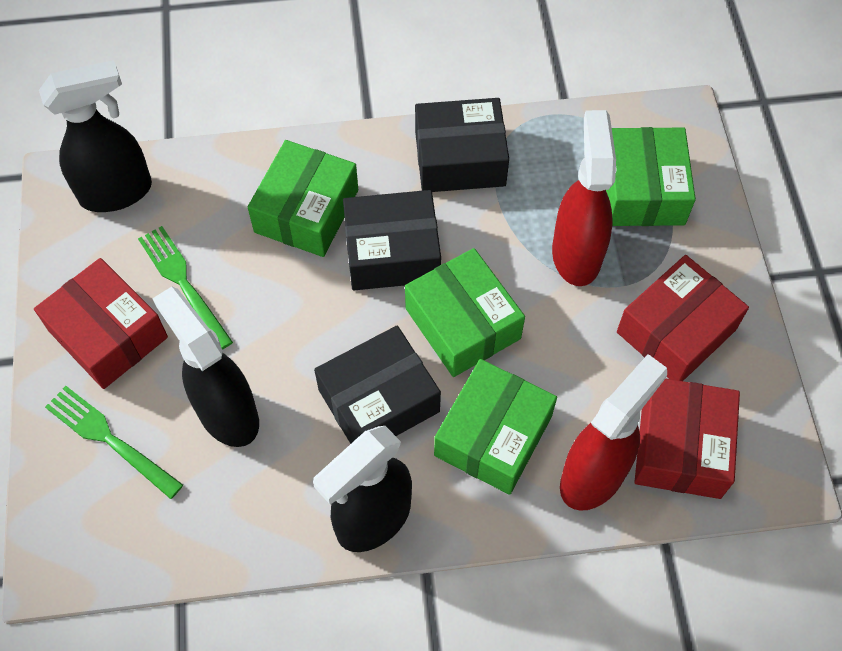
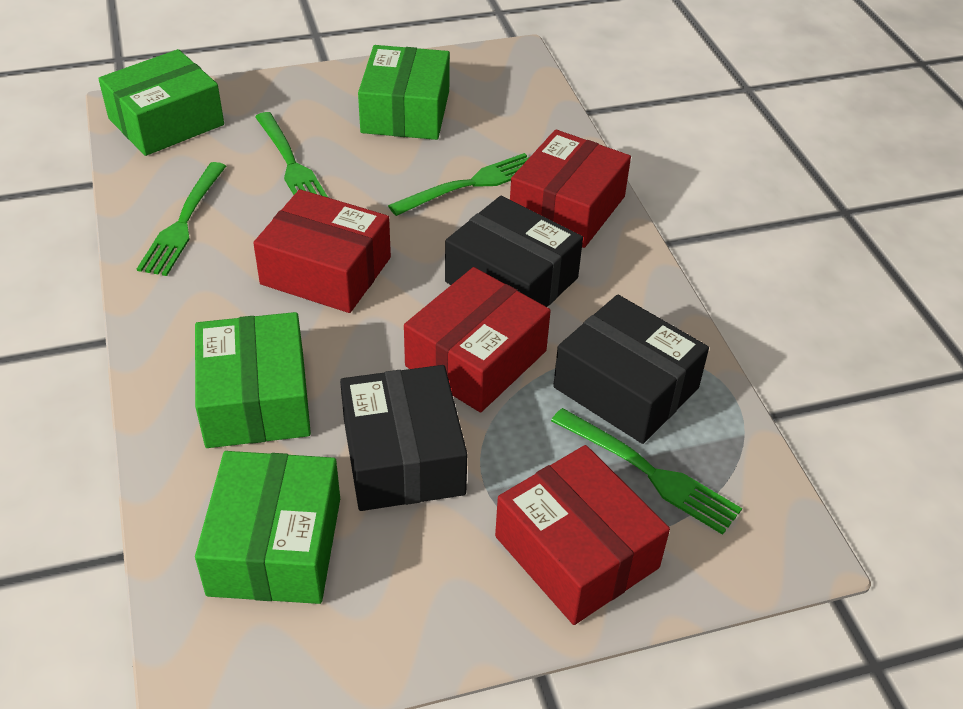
black spray bottle: 3 -> 0
green fork: 2 -> 4
red box: 3 -> 4
red spray bottle: 2 -> 0

